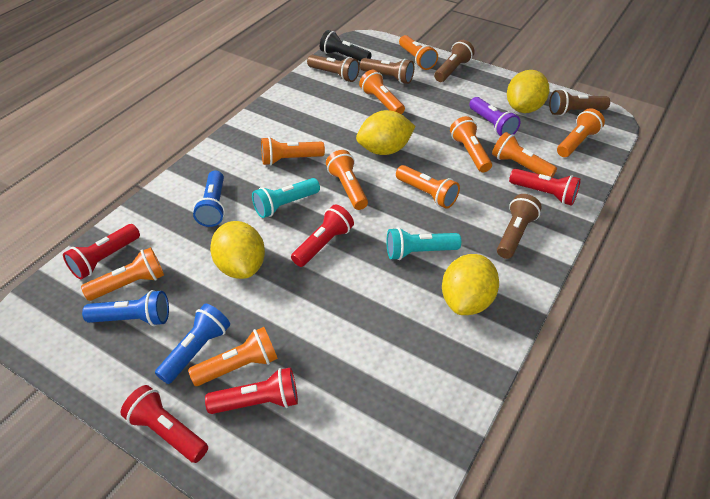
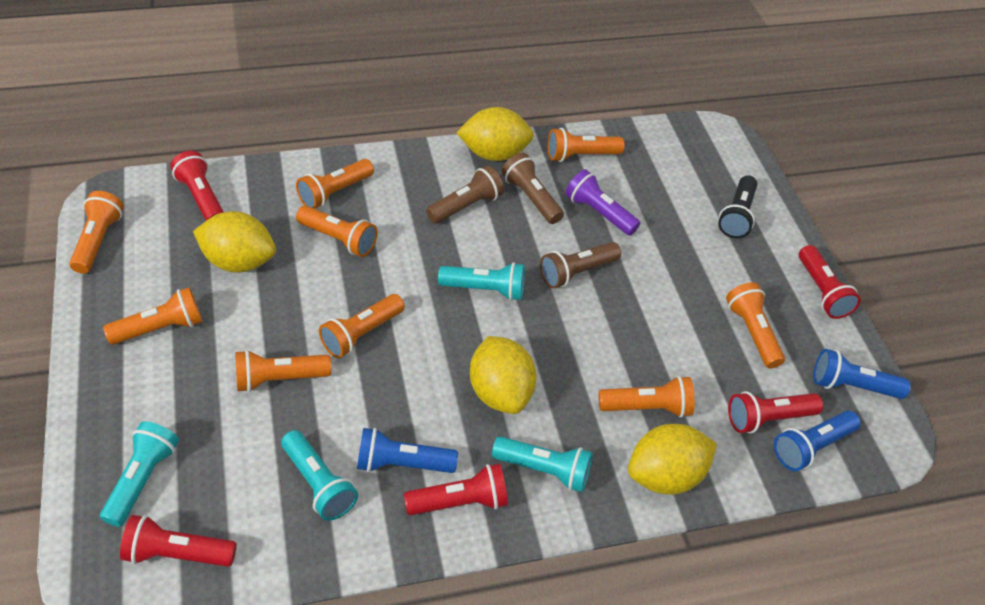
brown flashlight: 5 -> 3
orange flashlight: 10 -> 9
turquoise flashlight: 2 -> 4

